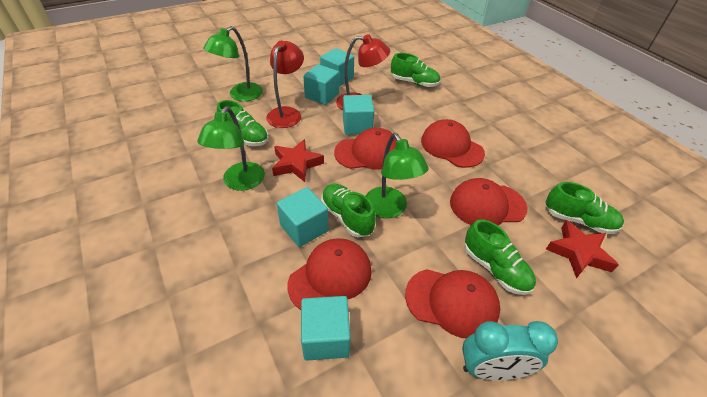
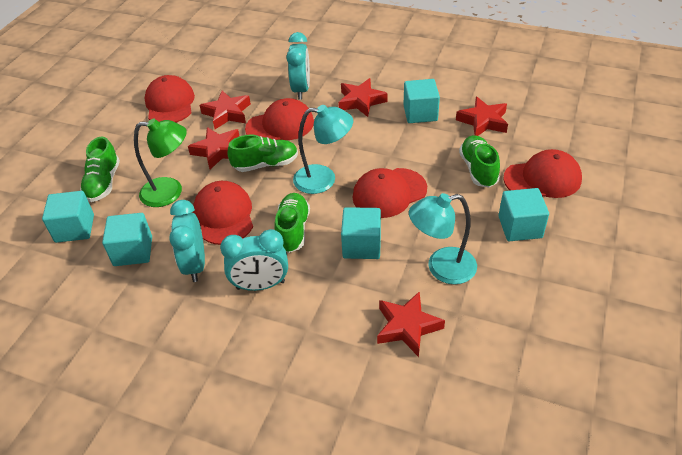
green lamp: 3 -> 1
green shoe: 5 -> 4
red lamp: 2 -> 0
red star: 2 -> 5
turquoise clock: 1 -> 3
turquoise lamp: 0 -> 2

